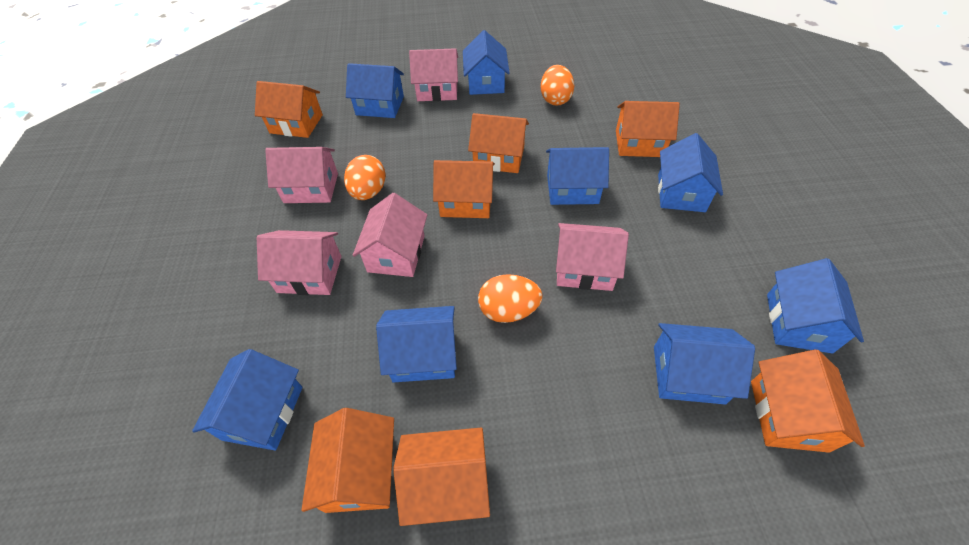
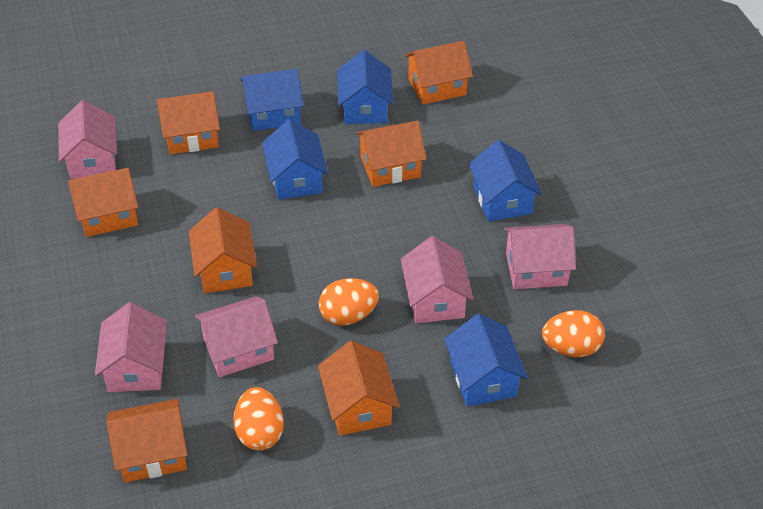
blue house: 8 -> 5

